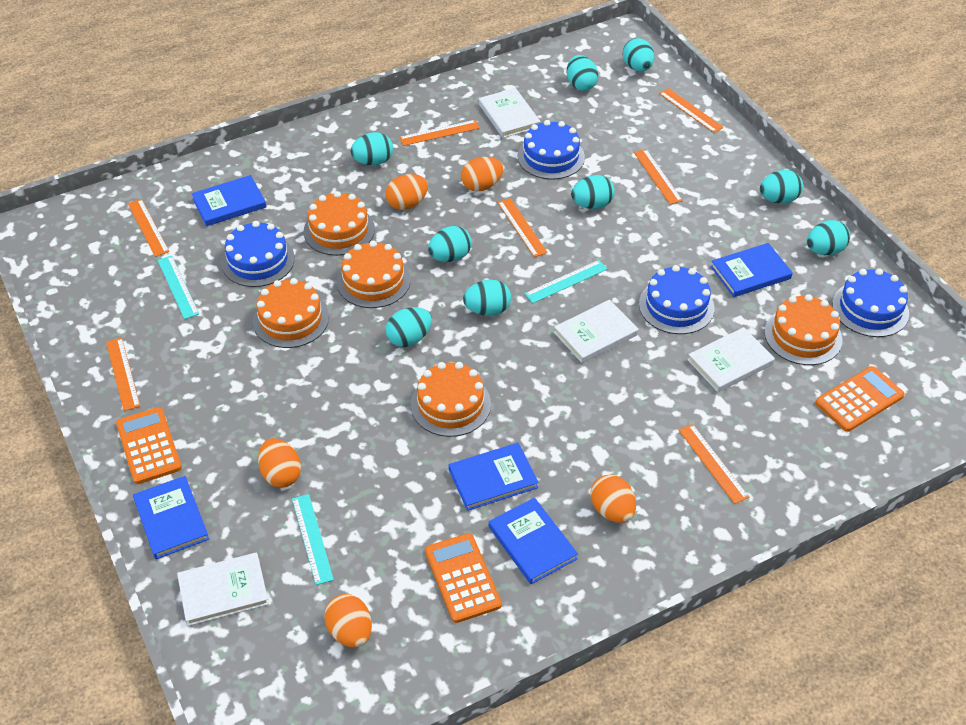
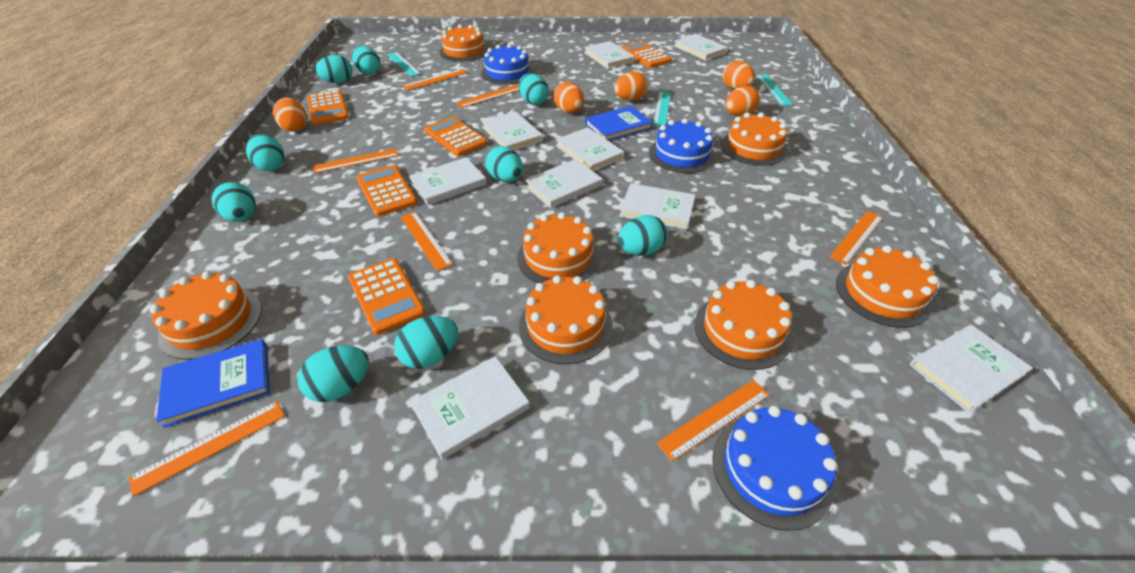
blue book: 5 -> 2
blue cake: 4 -> 3
orange cake: 5 -> 7
orange calculator: 3 -> 5
white book: 4 -> 9

